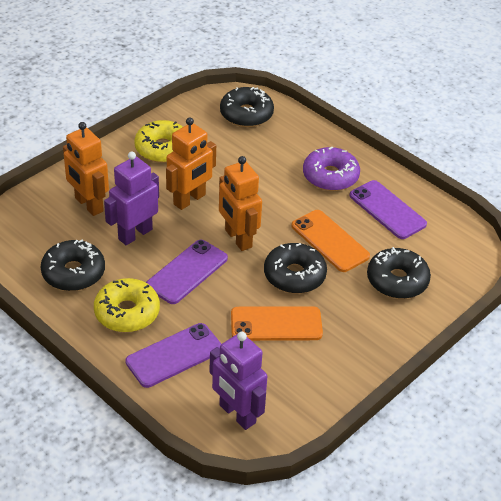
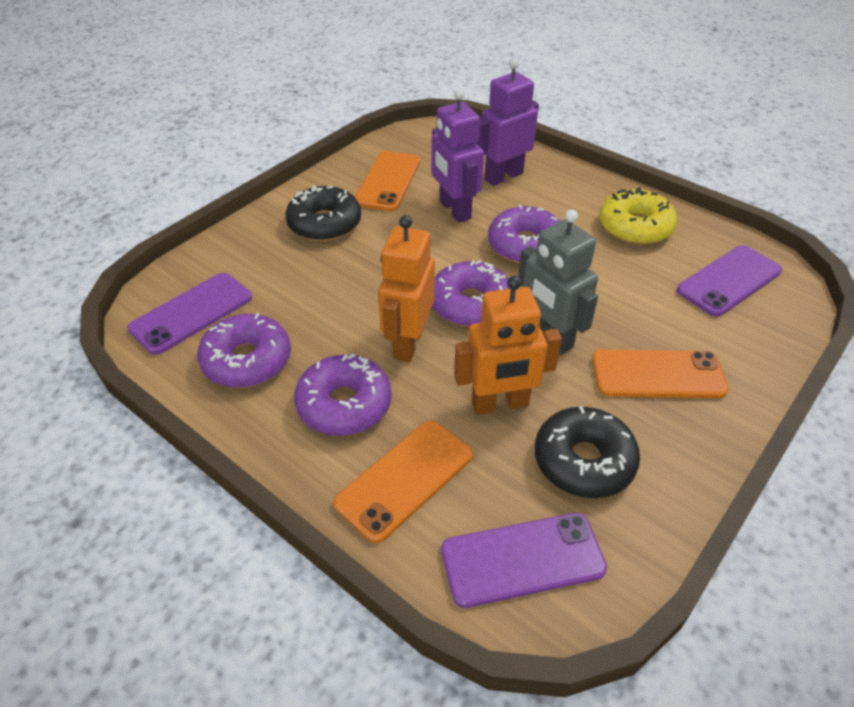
black donut: 4 -> 2
grey robot: 0 -> 1
orange phone: 2 -> 3
orange robot: 3 -> 2
purple donut: 1 -> 4
yellow donut: 2 -> 1

